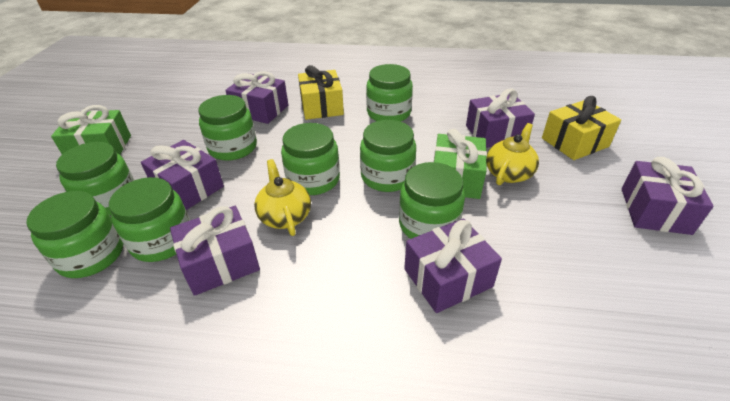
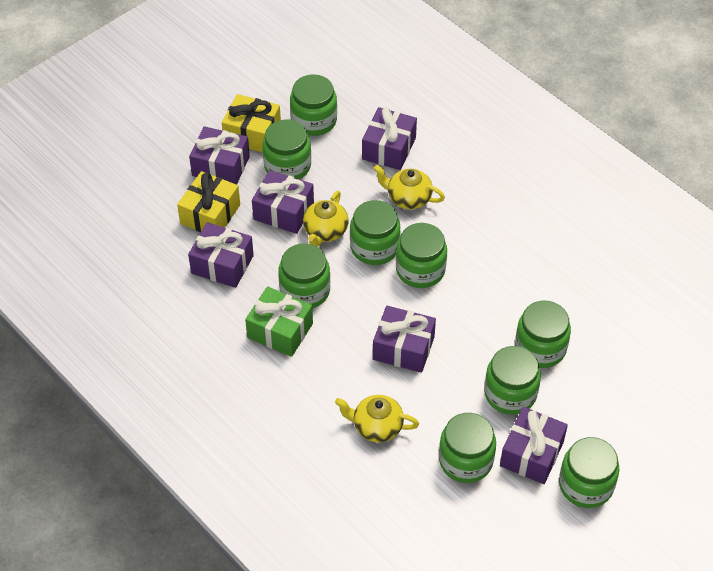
green gift: 2 -> 1
green jar: 8 -> 9
yellow teapot: 2 -> 3

